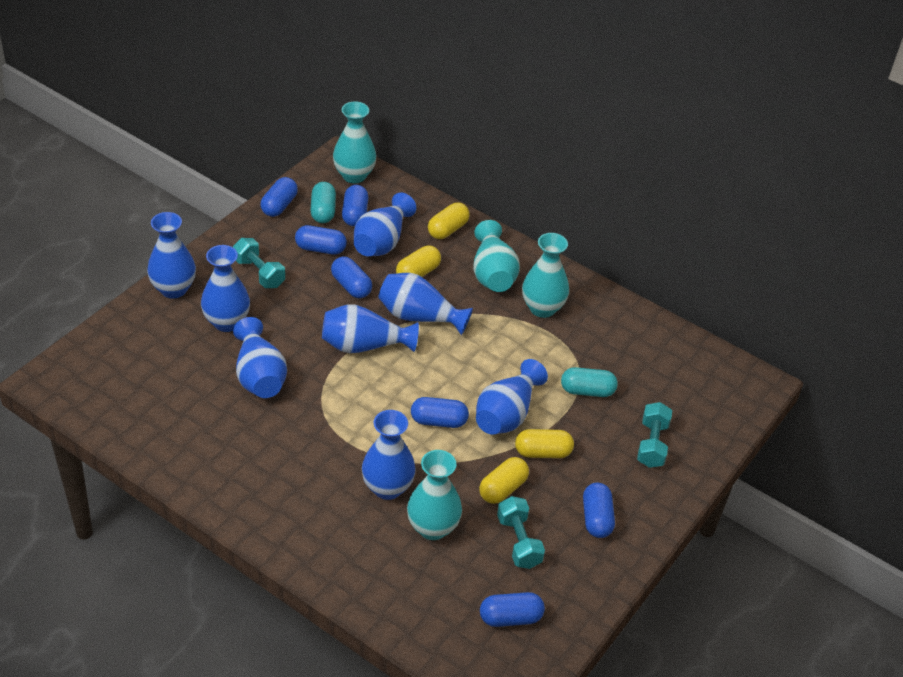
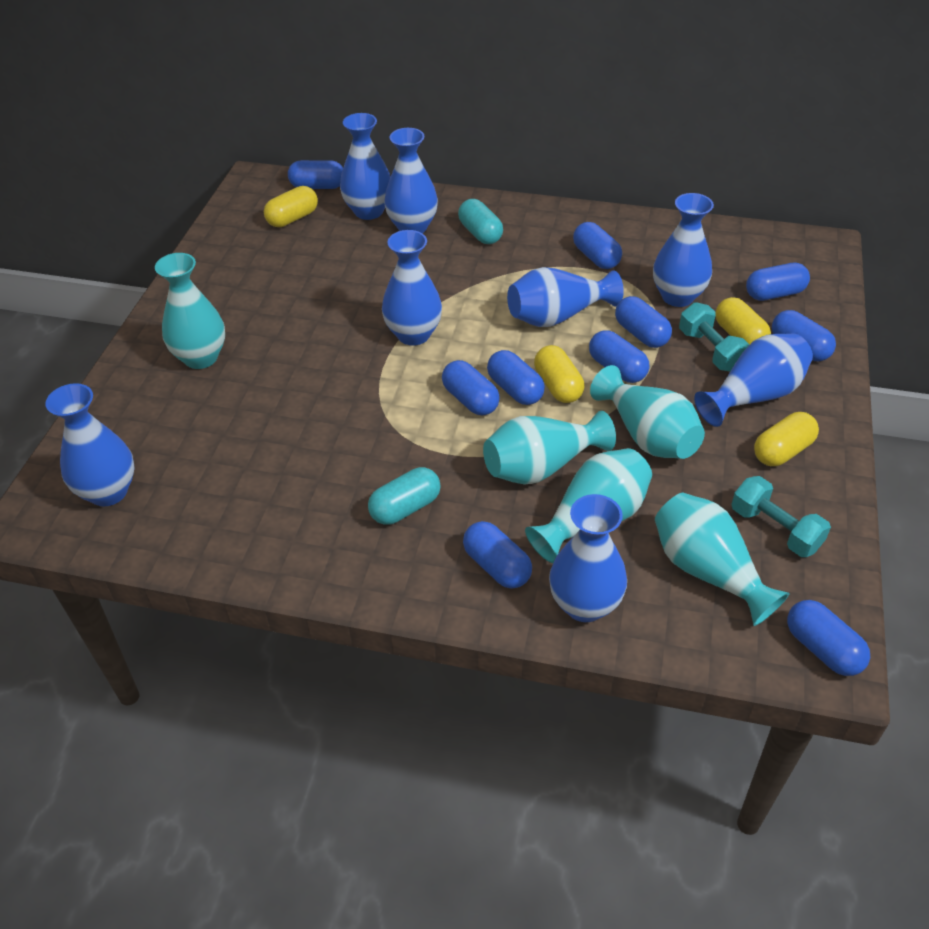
blue capsule: 7 -> 10
turquoise dumbbell: 3 -> 2
turquoise vase: 4 -> 5

